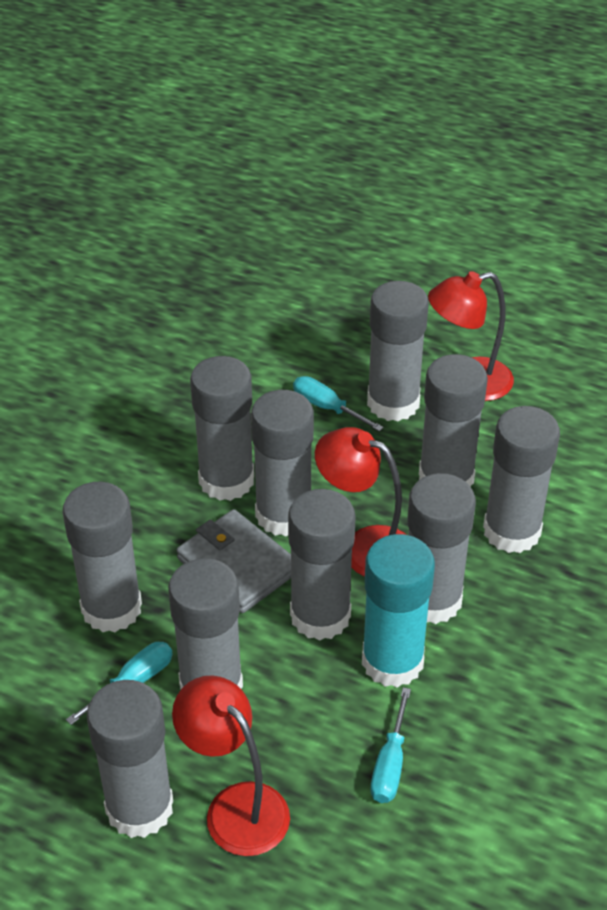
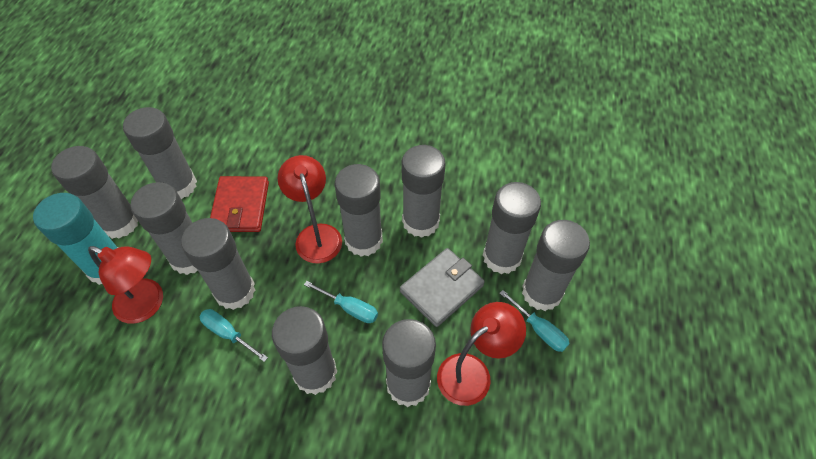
red wallet: 0 -> 1

